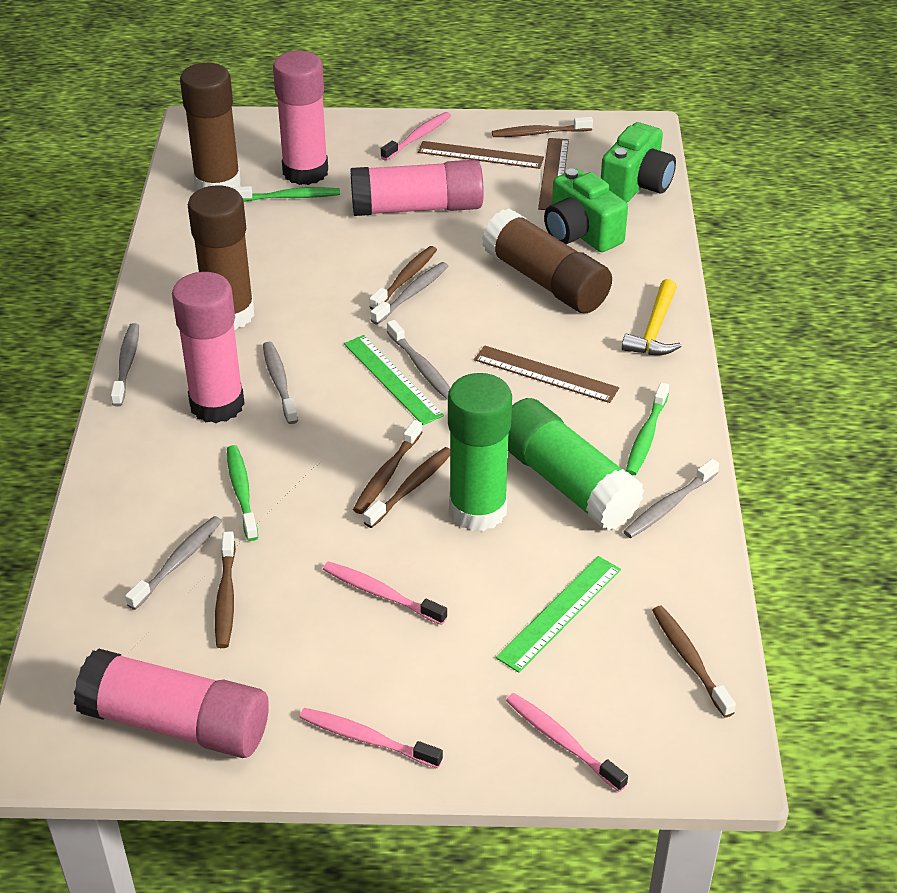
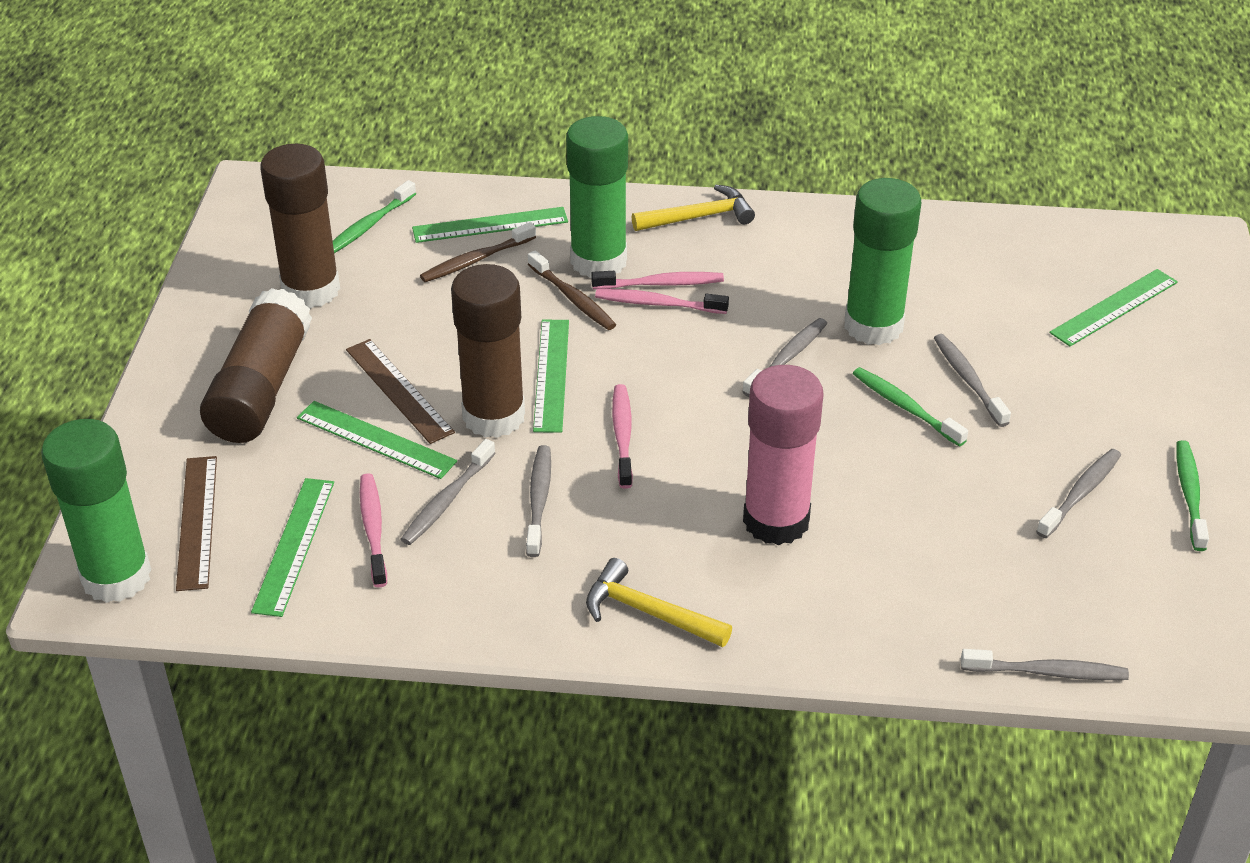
brown ruler: 3 -> 2
brown toothbrush: 6 -> 2
green camera: 2 -> 0
green glue stick: 2 -> 3
green ruler: 2 -> 5
pink glue stick: 4 -> 1
yellow hammer: 1 -> 2

